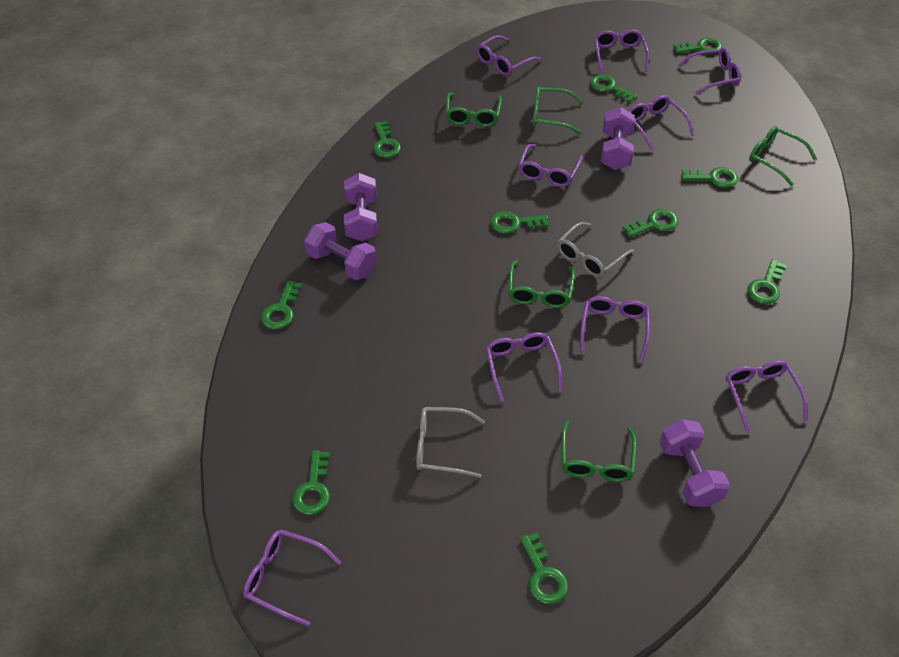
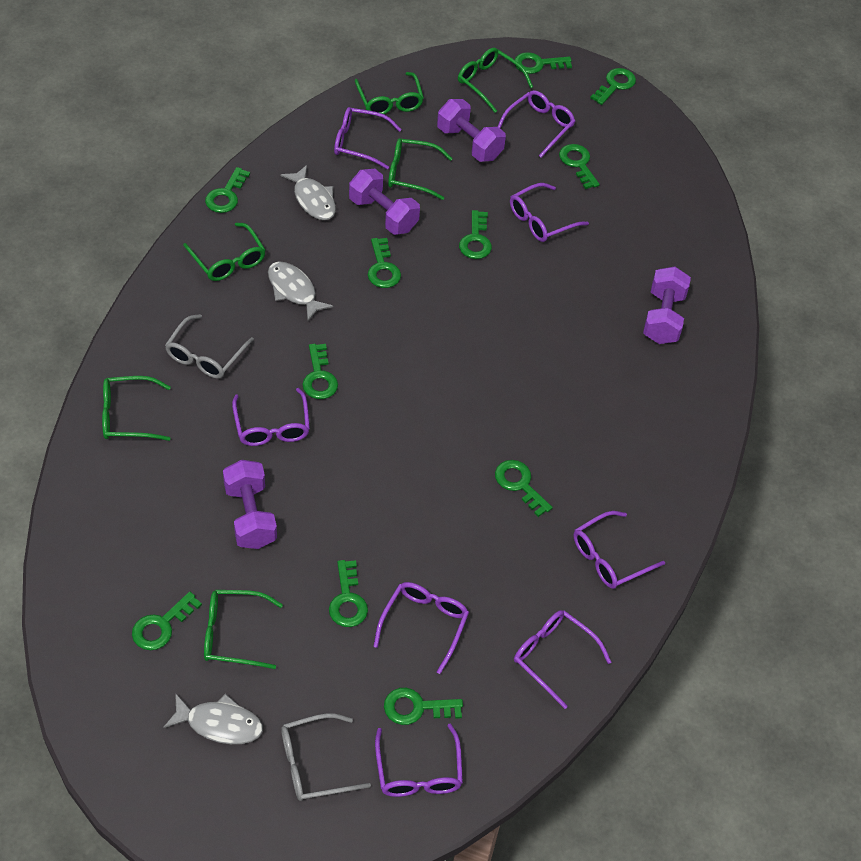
green glasses: 5 -> 6
green key: 10 -> 11
grey fish: 0 -> 3
purple glasses: 9 -> 8

